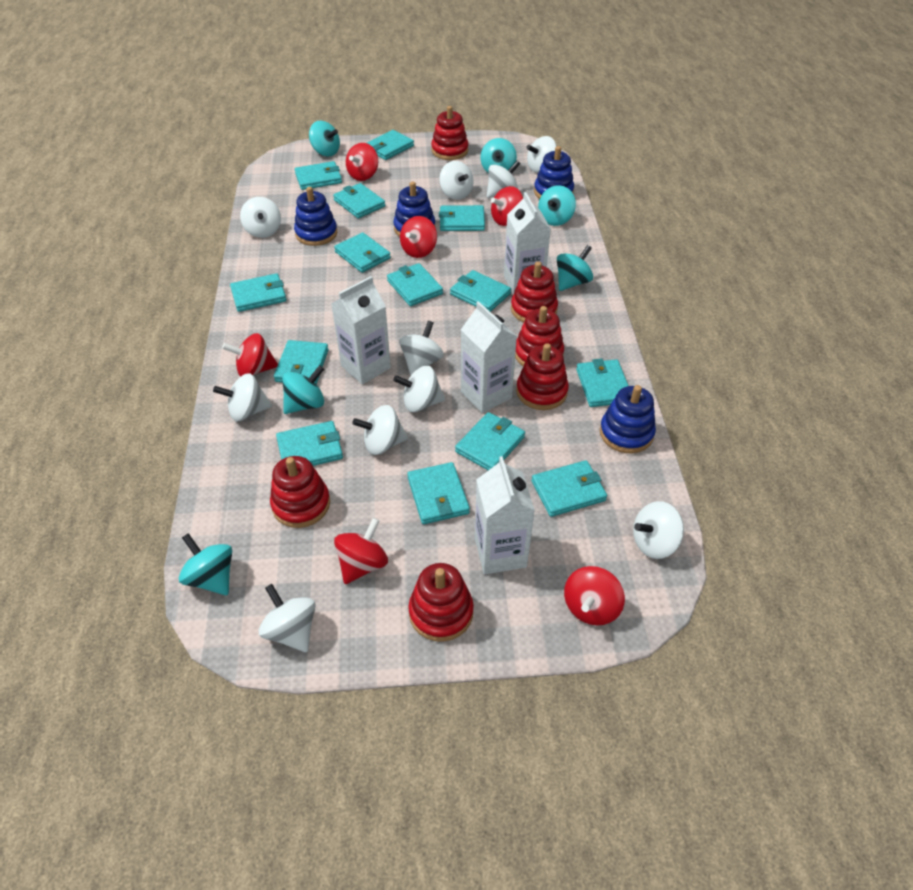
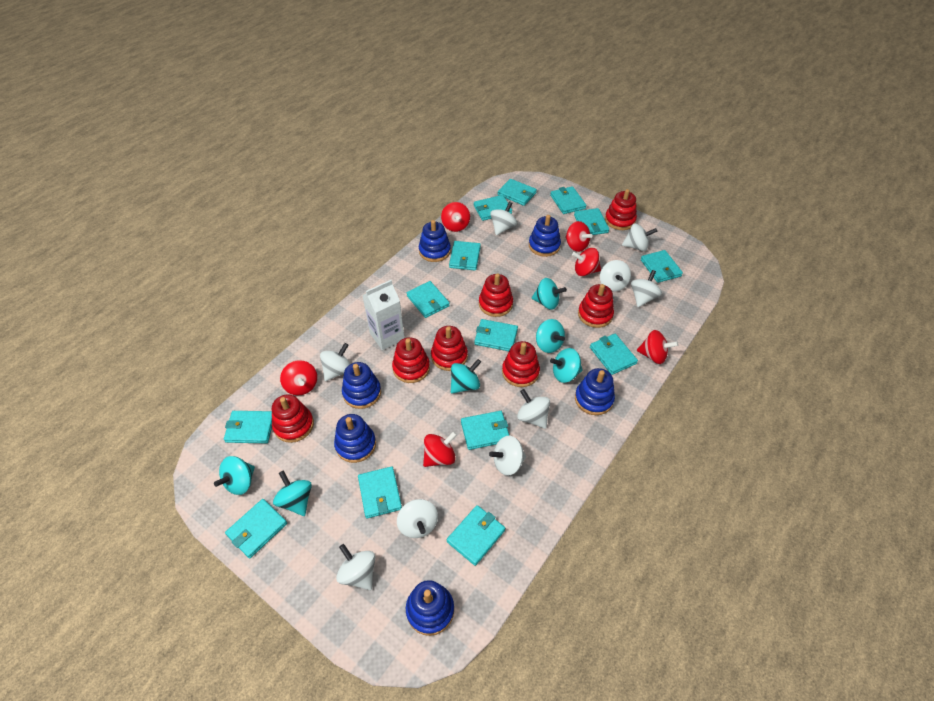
blue stacking toy: 4 -> 6
red stacking toy: 6 -> 7
white carton: 4 -> 1
white spinning top: 10 -> 9

